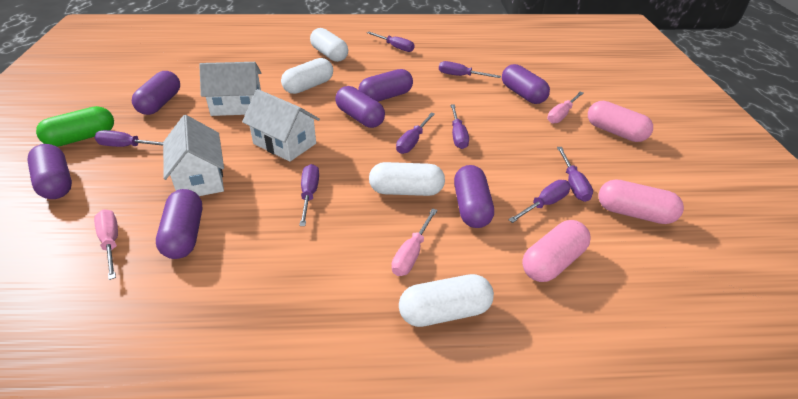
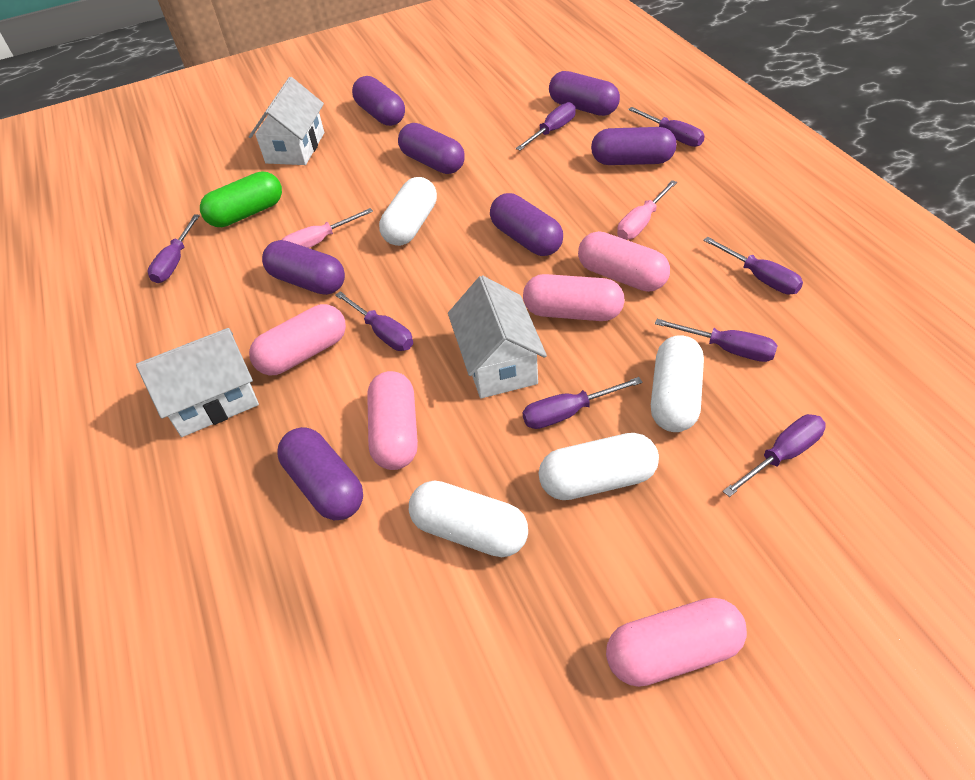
pink capsule: 3 -> 5
pink screwdriver: 3 -> 2

